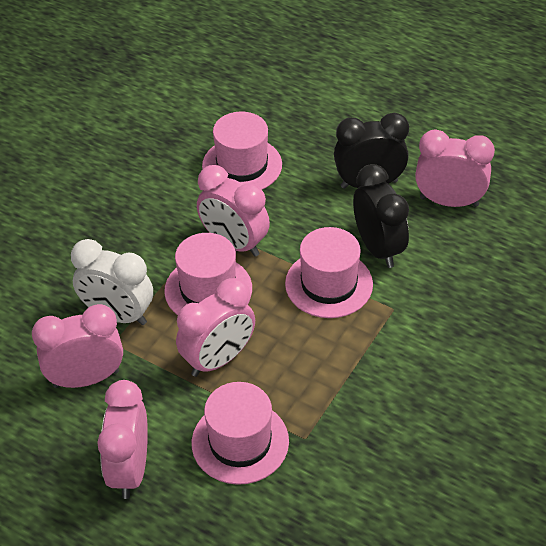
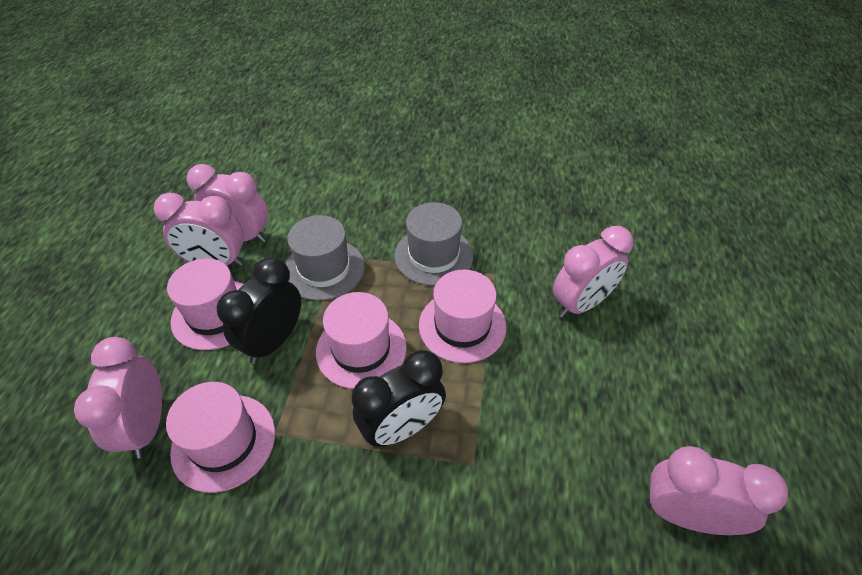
grey hat: 0 -> 2
white clock: 1 -> 0

